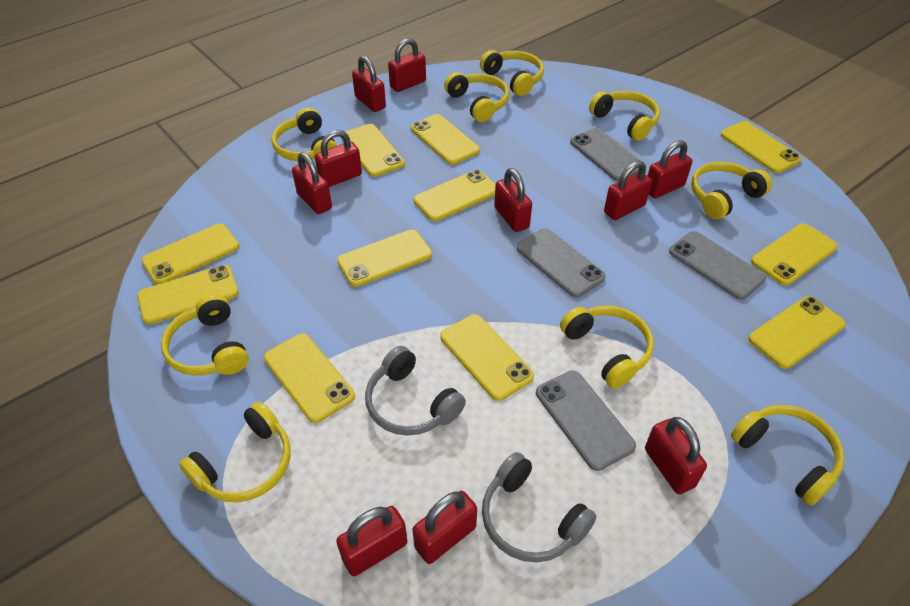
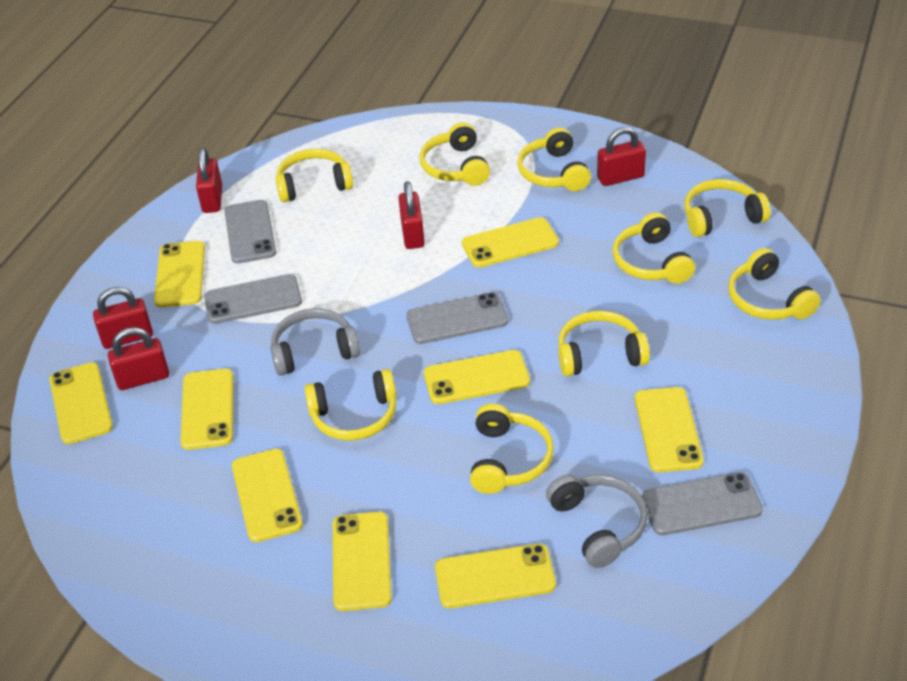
red padlock: 10 -> 5
yellow phone: 11 -> 9

